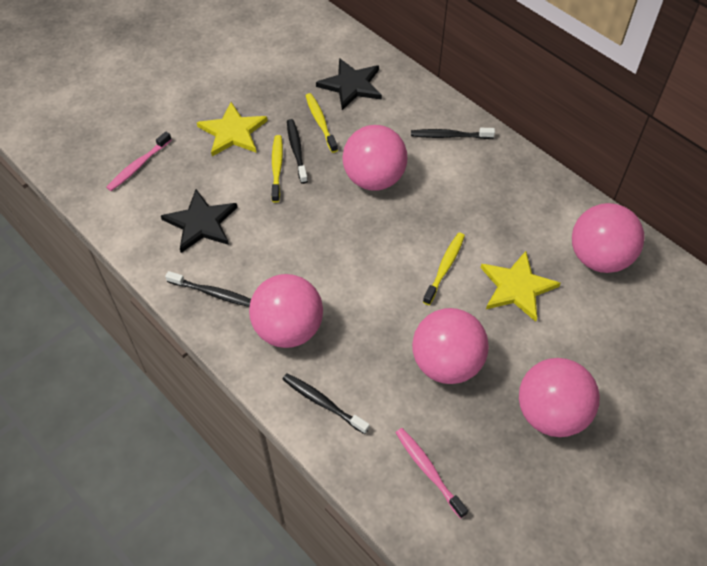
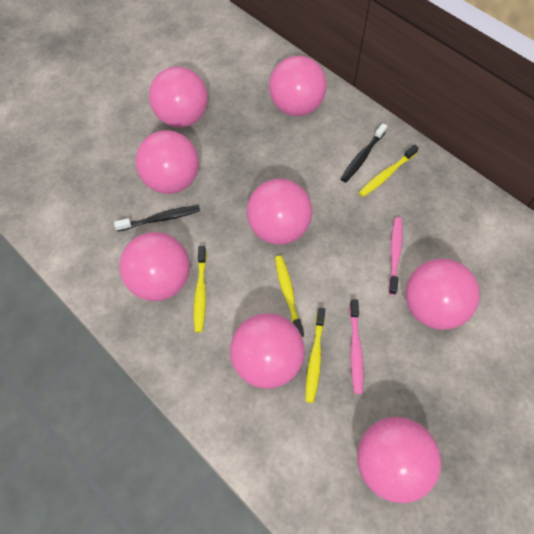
black star: 2 -> 0
black toothbrush: 4 -> 2
pink ball: 5 -> 8
yellow star: 2 -> 0
yellow toothbrush: 3 -> 4

